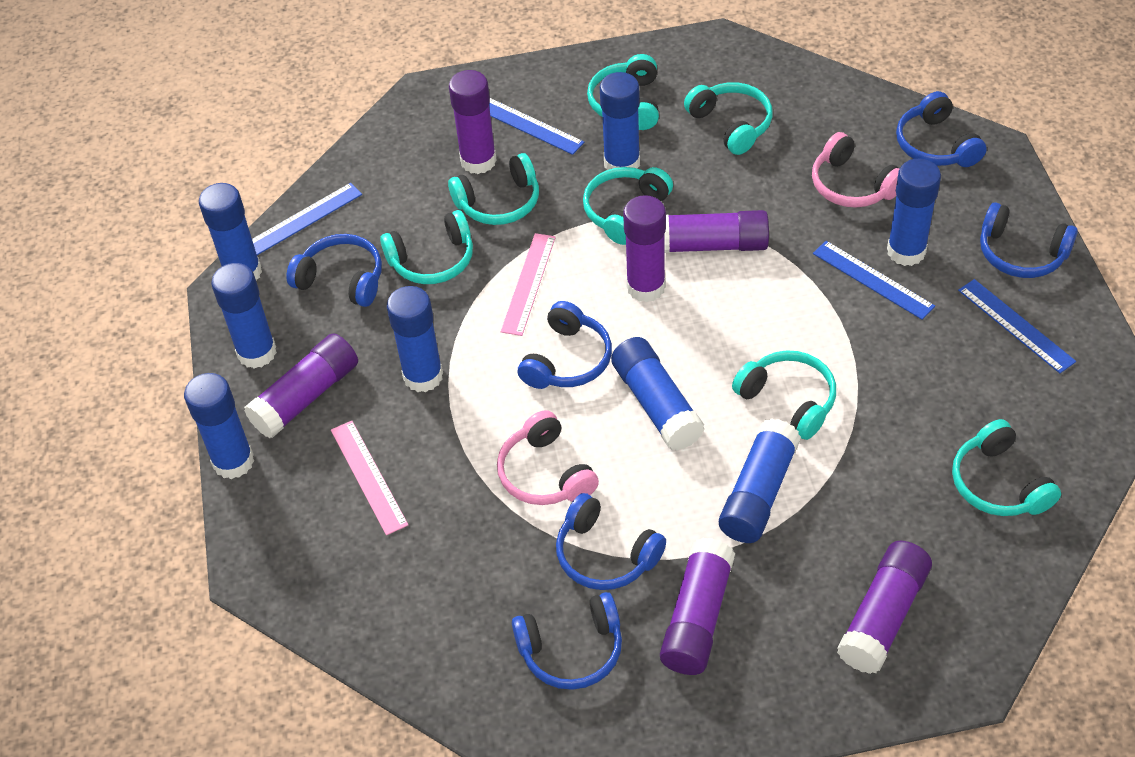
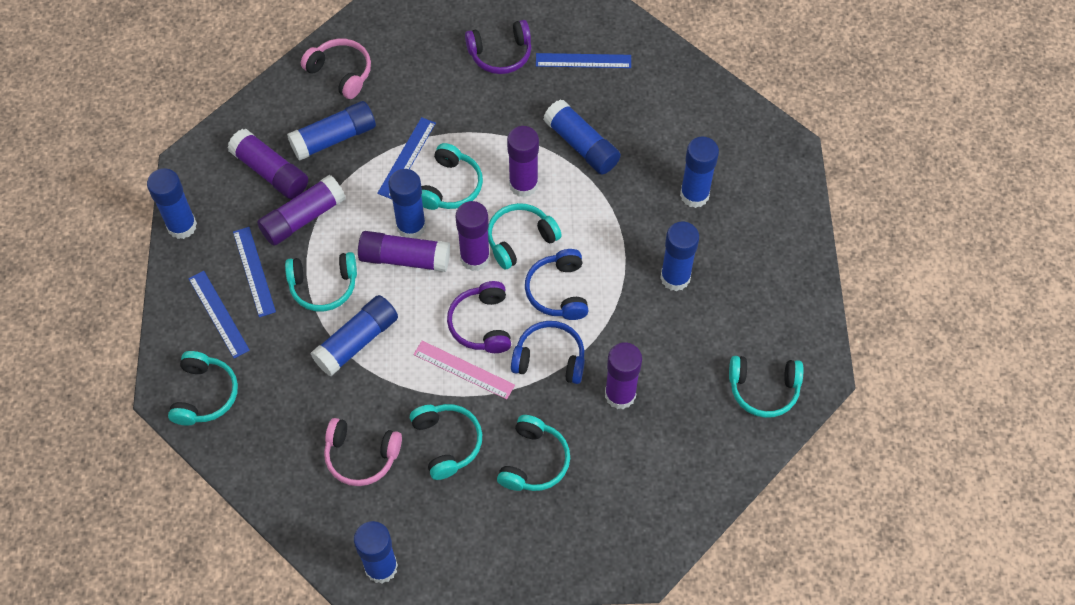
blue headphones: 6 -> 2
pink ruler: 2 -> 1
purple headphones: 0 -> 2

